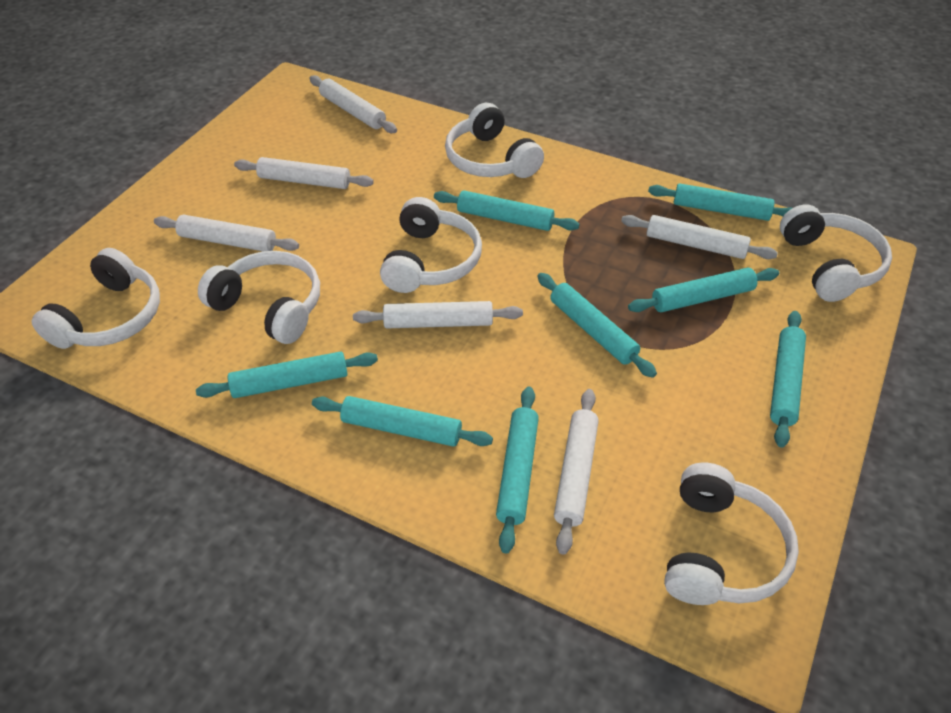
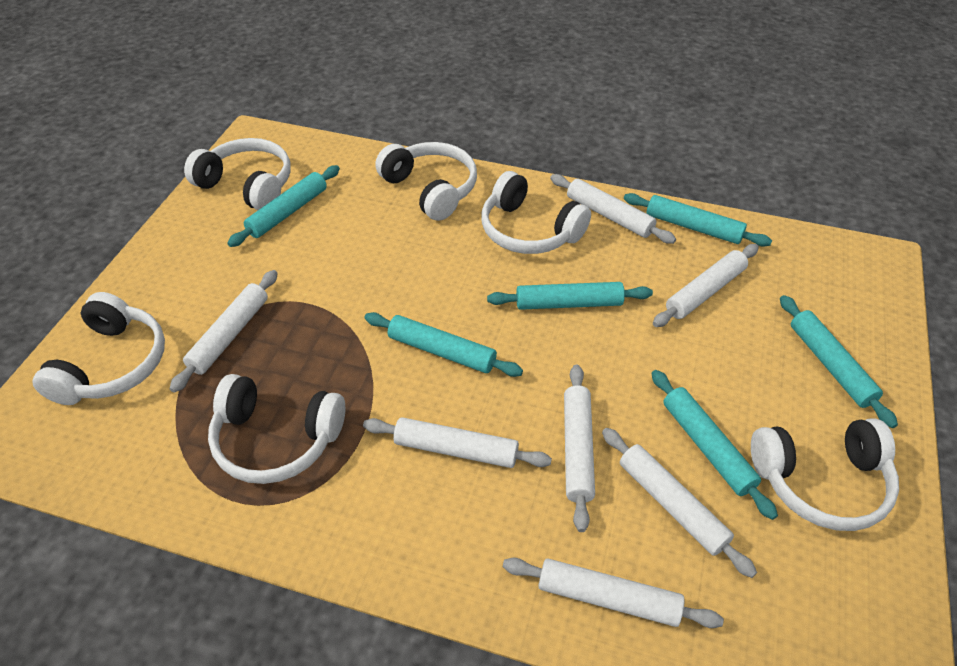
turquoise rolling pin: 8 -> 6
white rolling pin: 6 -> 7

